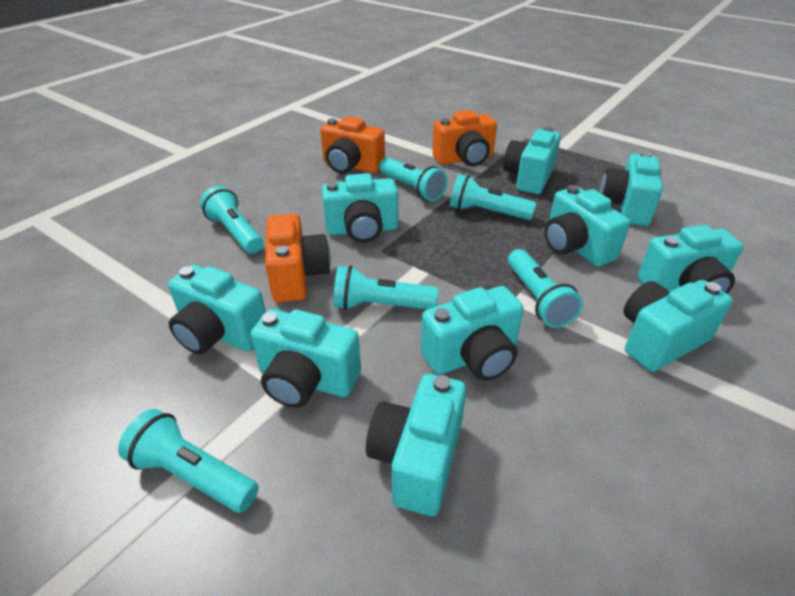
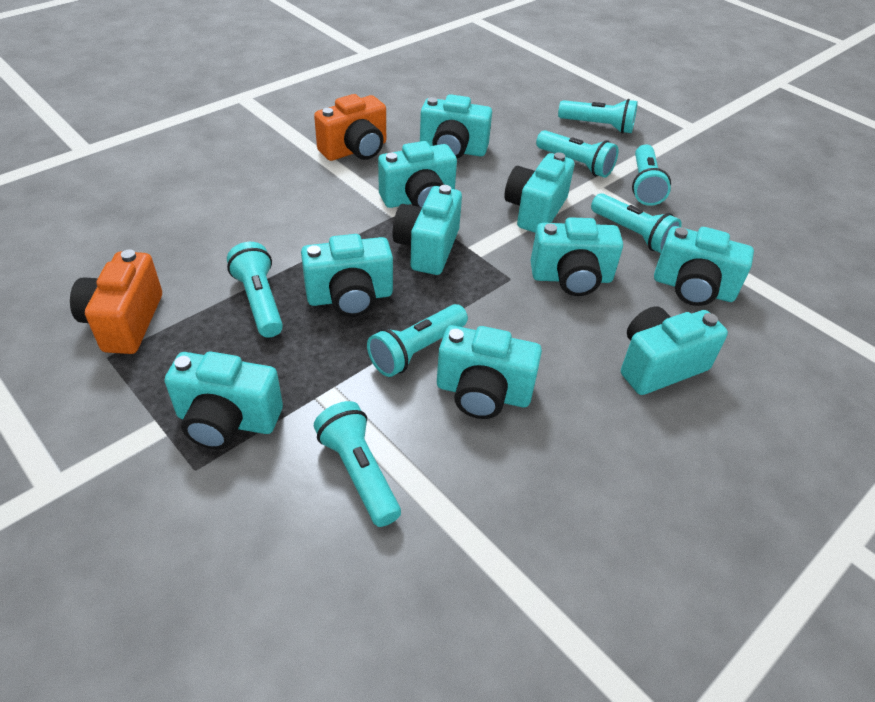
orange camera: 3 -> 2
turquoise flashlight: 6 -> 7

